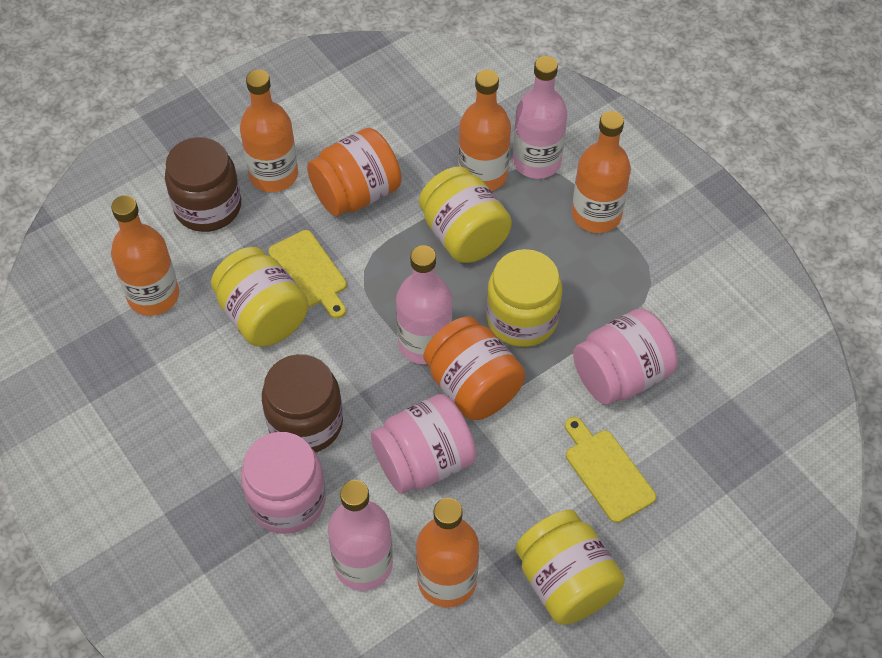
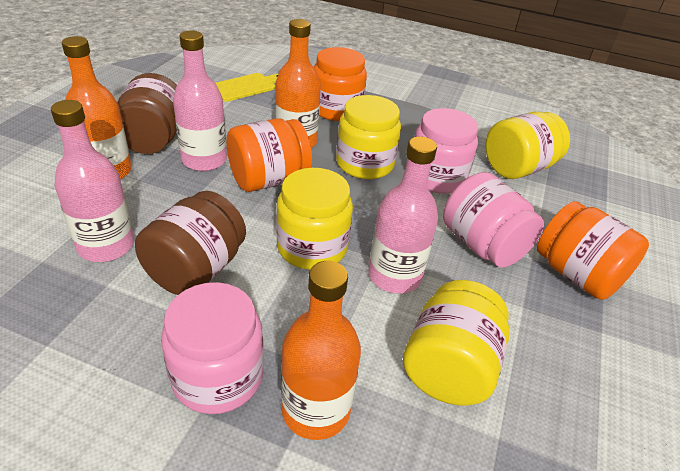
orange bottle: 5 -> 3
orange jar: 2 -> 3
yellow cutting board: 2 -> 1

